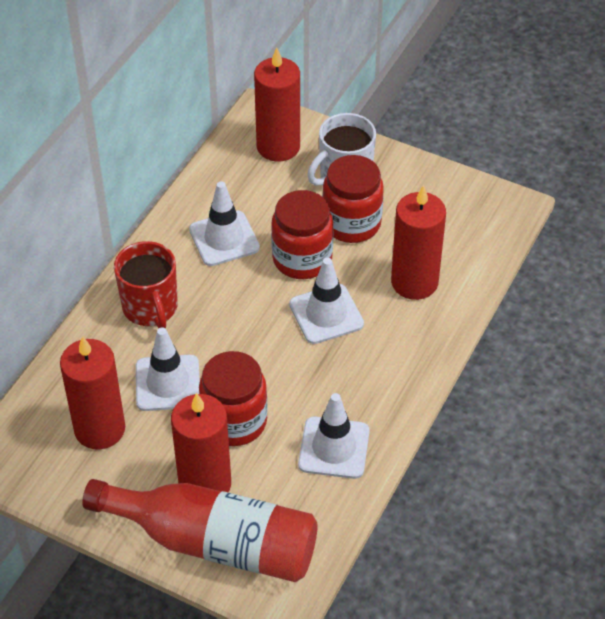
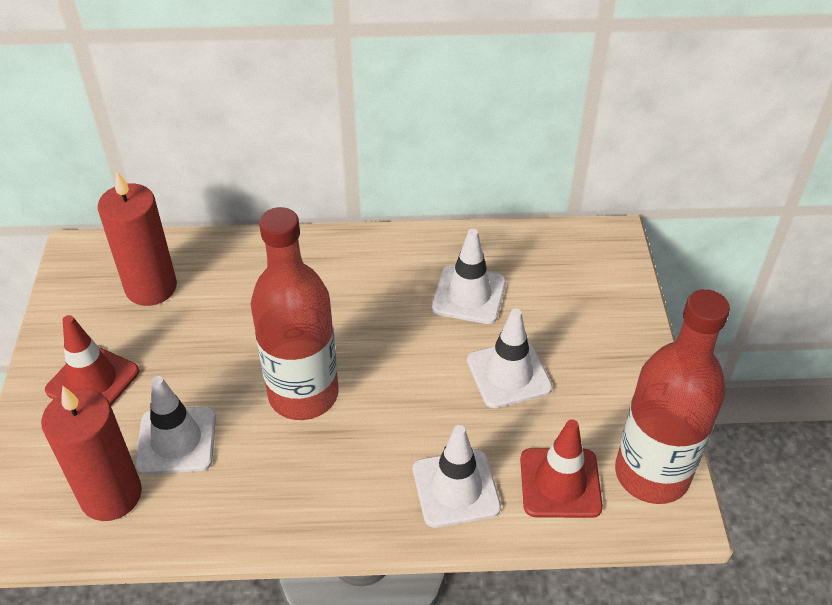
red bottle: 1 -> 2
red candle: 4 -> 2
red jar: 3 -> 0
red mug: 1 -> 0
red traffic cone: 0 -> 2
white mug: 1 -> 0

